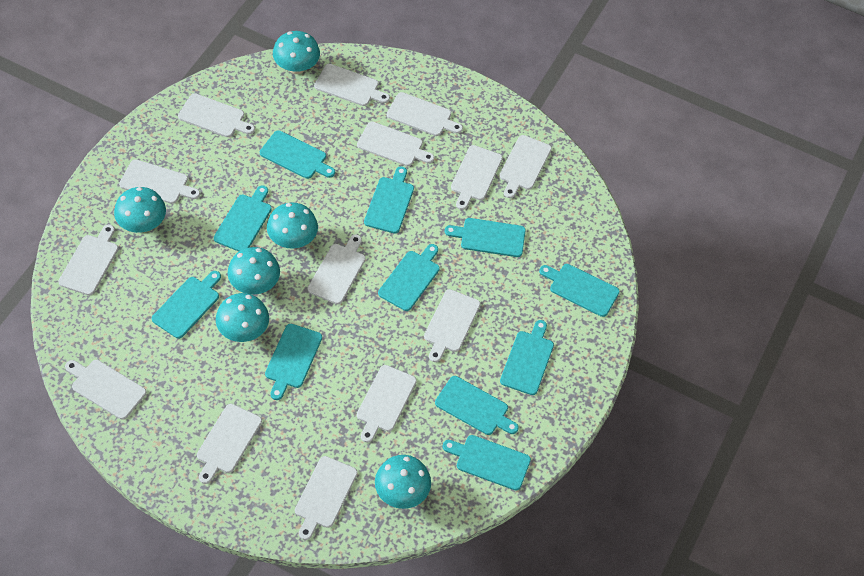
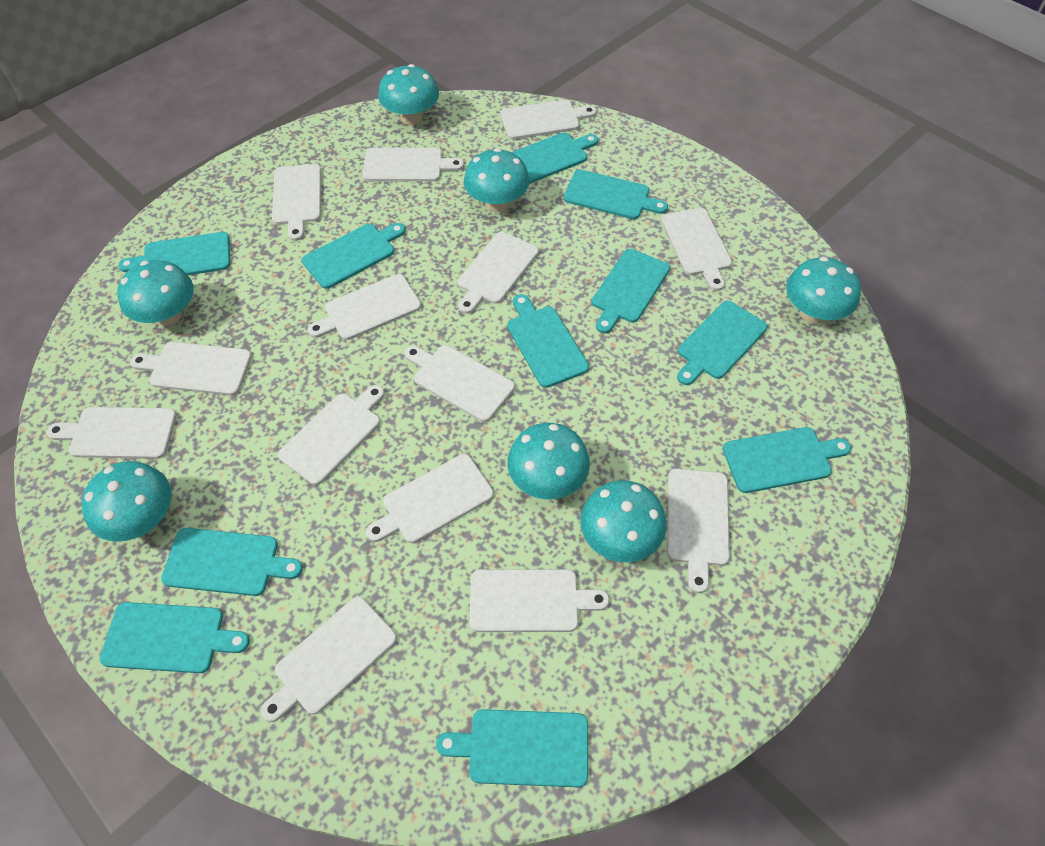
turquoise mushroom: 6 -> 7

